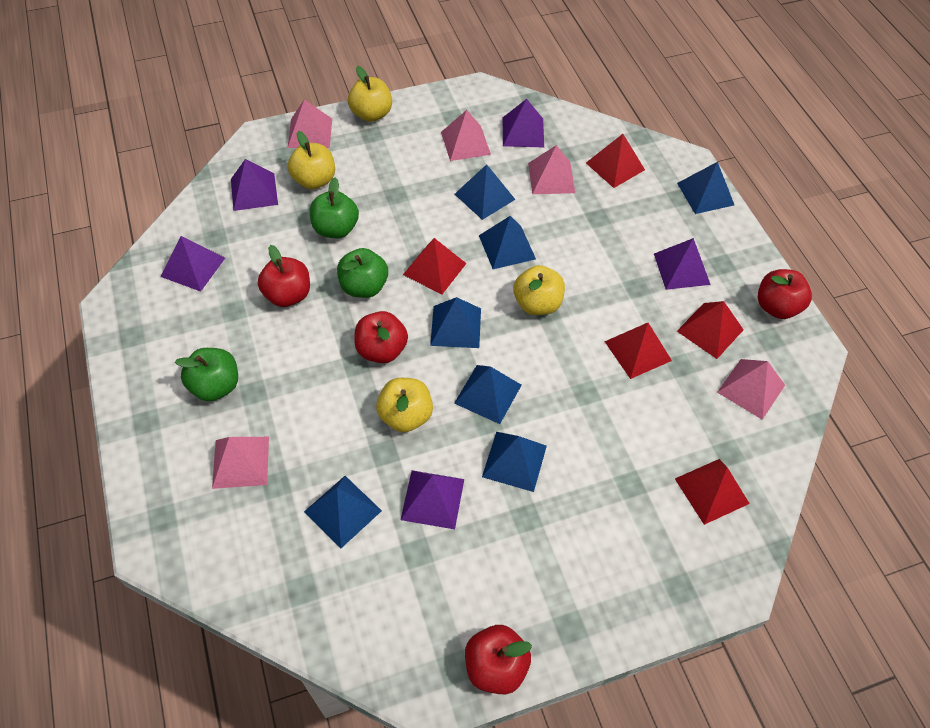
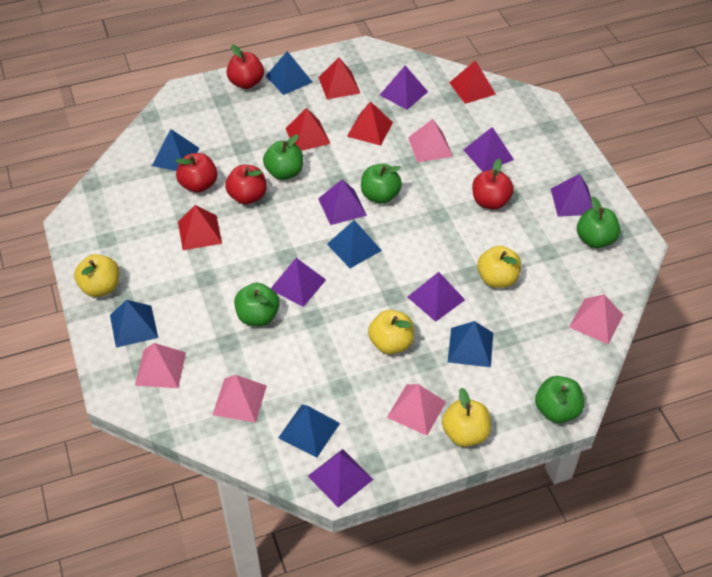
blue pyramid: 7 -> 6
green apple: 3 -> 5
purple pyramid: 5 -> 7

